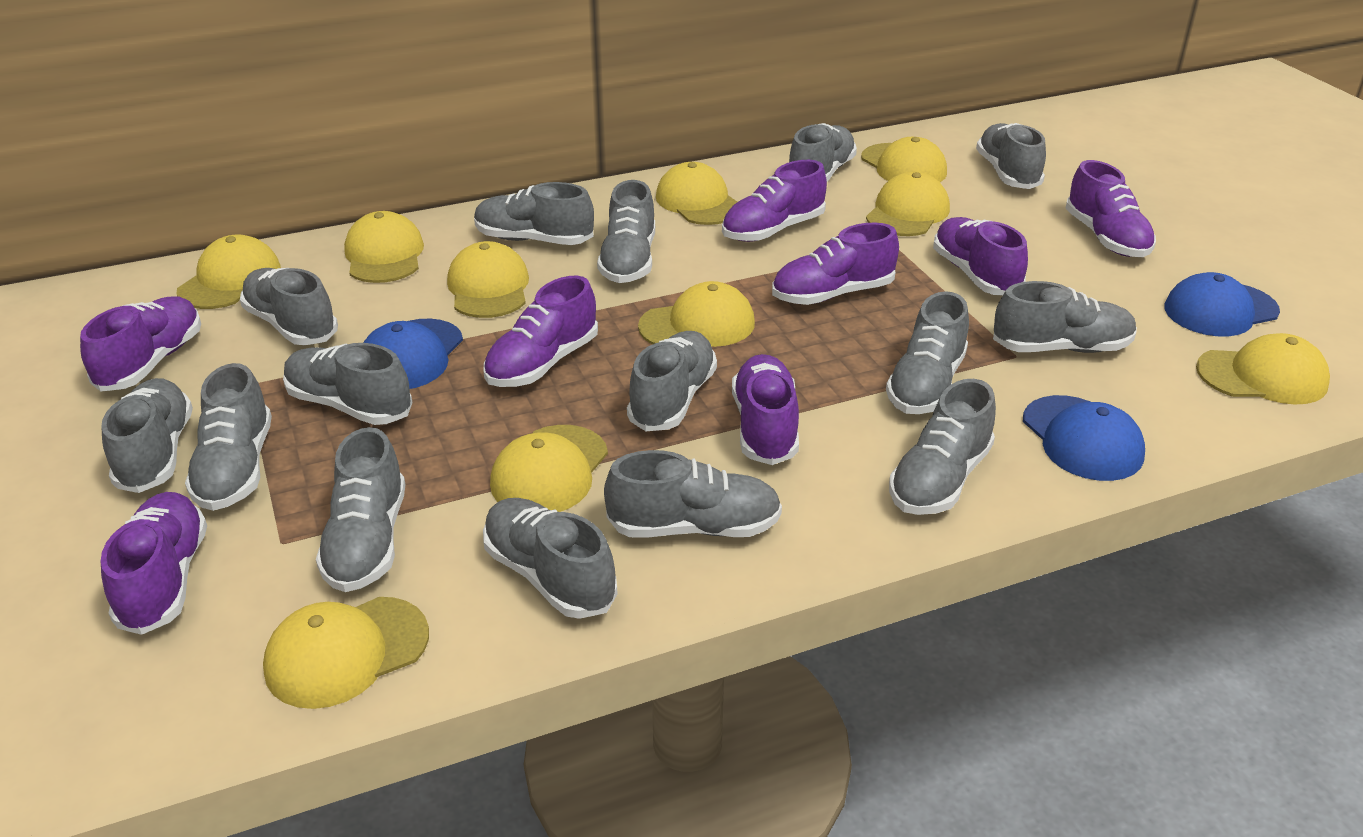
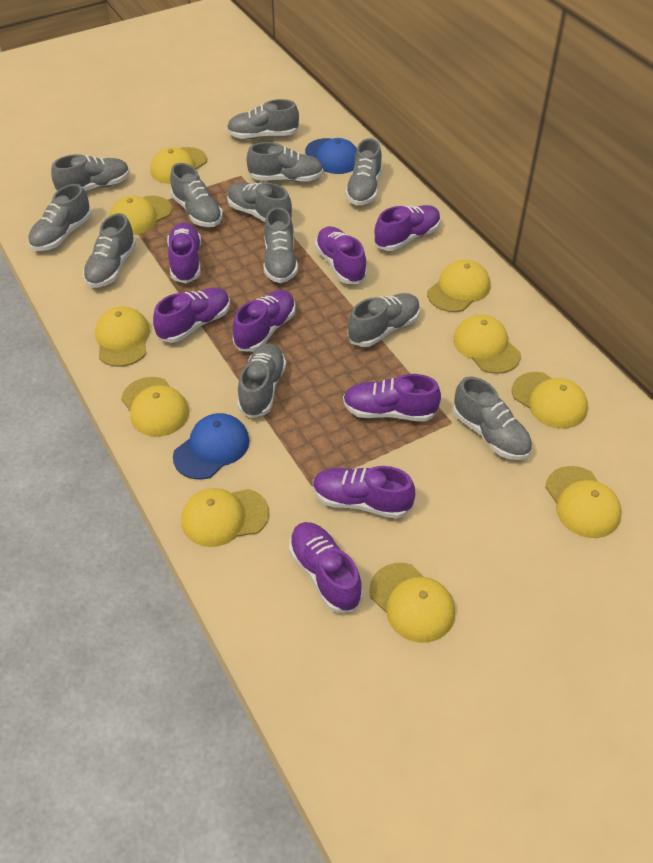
blue cap: 3 -> 2
grey shoe: 15 -> 12

